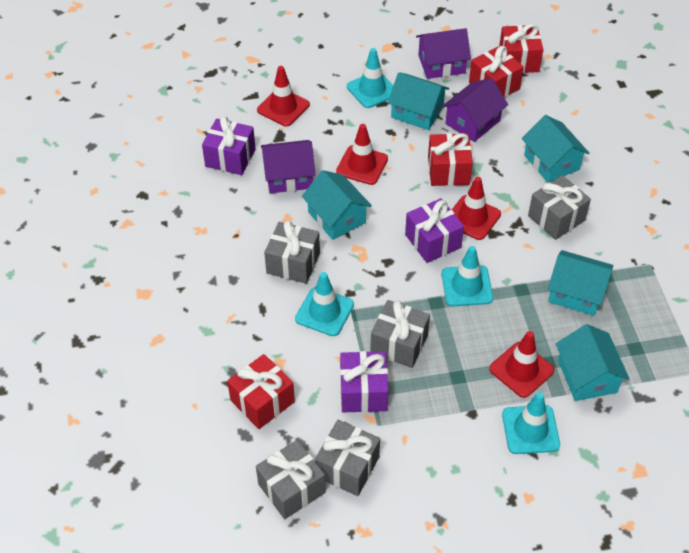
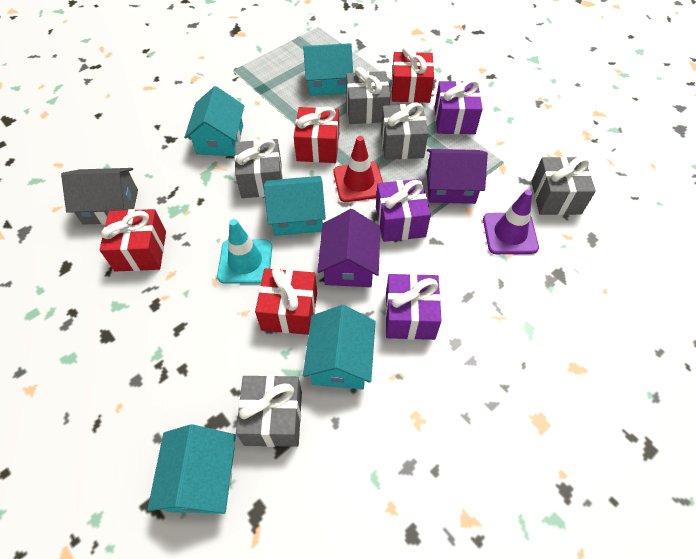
grey house: 0 -> 1
purple house: 3 -> 2
purple traffic cone: 0 -> 1
red traffic cone: 4 -> 1
turquoise traffic cone: 4 -> 1

